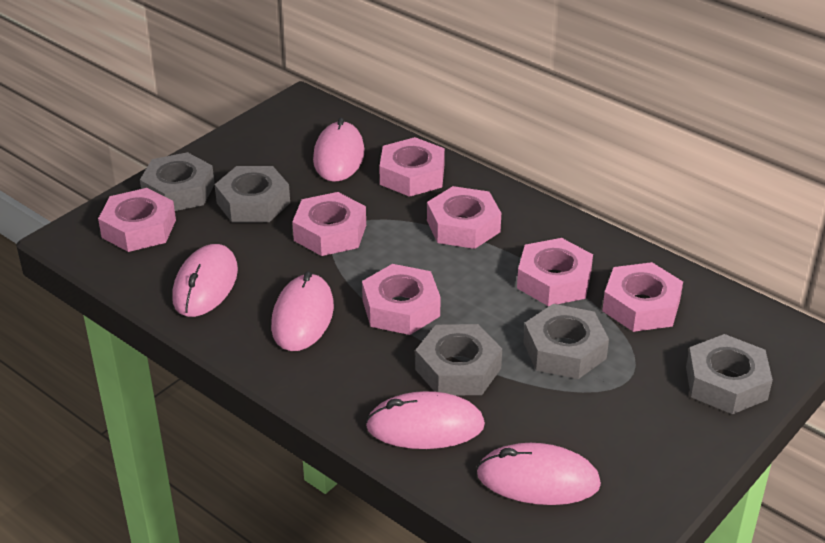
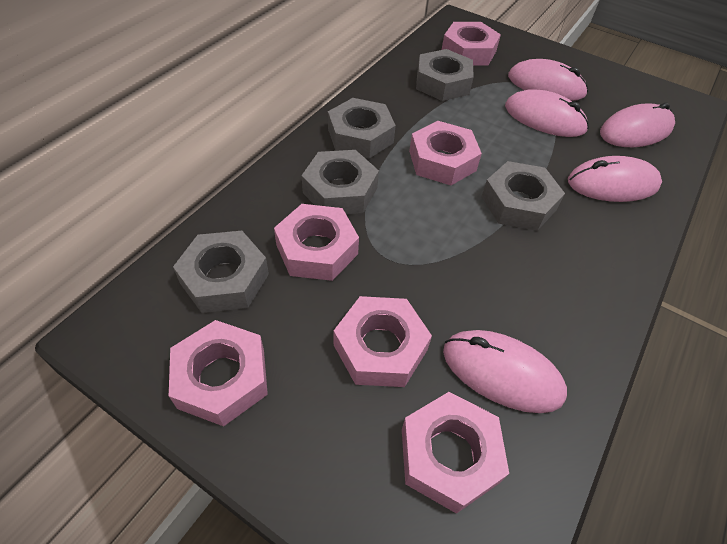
pink nut: 7 -> 6

